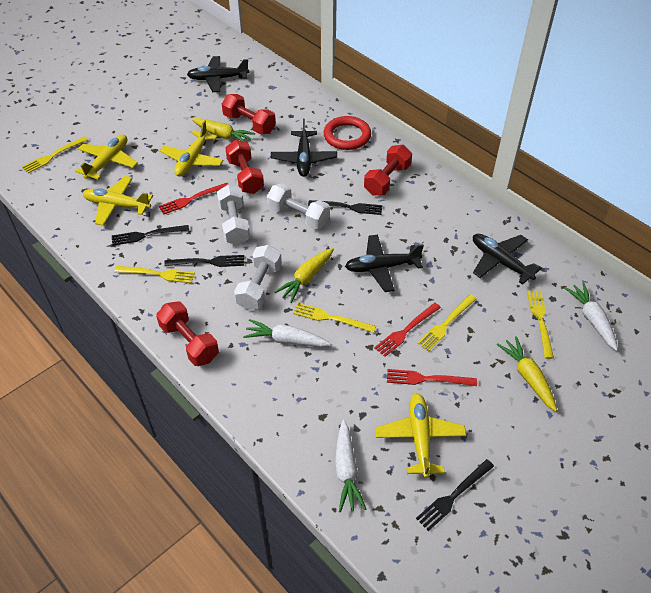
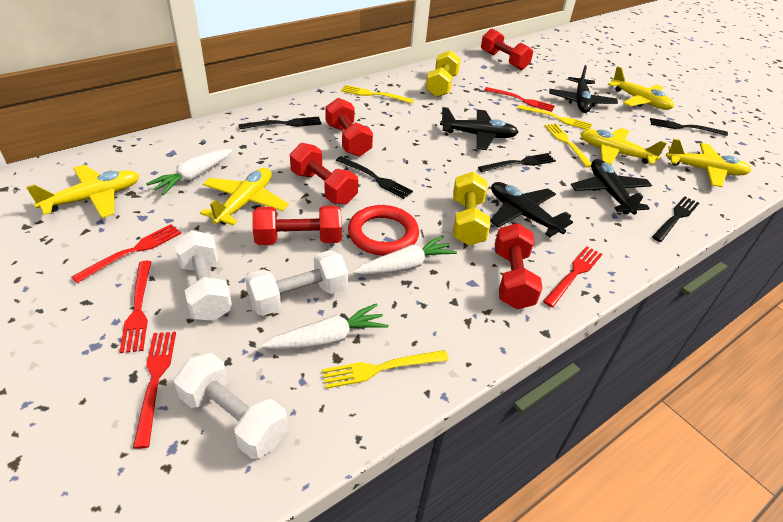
black fork: 4 -> 5
red dumbbell: 4 -> 5
red fork: 3 -> 5
yellow carrot: 3 -> 0
yellow dumbbell: 0 -> 2
yellow fork: 5 -> 4
yellow plane: 4 -> 5

